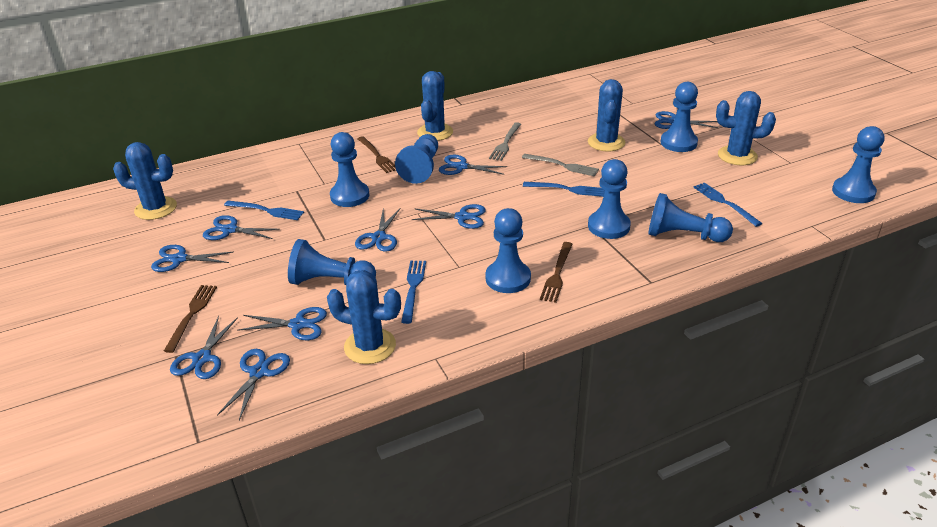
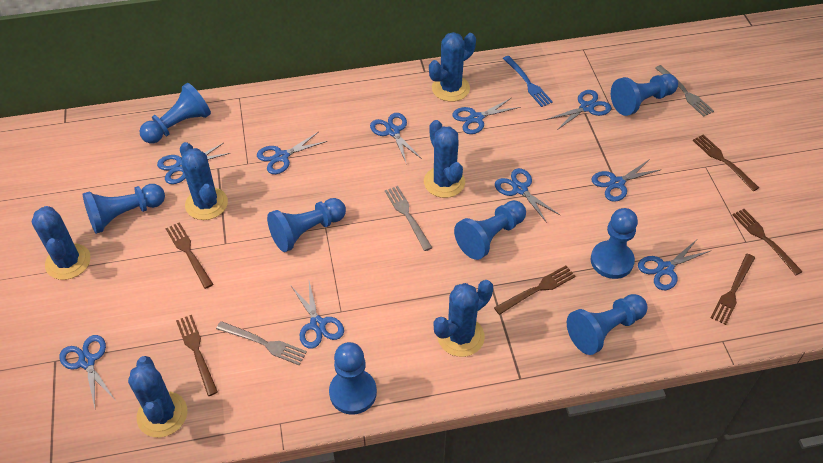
blue cactus: 5 -> 6
blue fork: 4 -> 1
blue scissors: 9 -> 10
brown fork: 3 -> 6
grey fork: 2 -> 3

